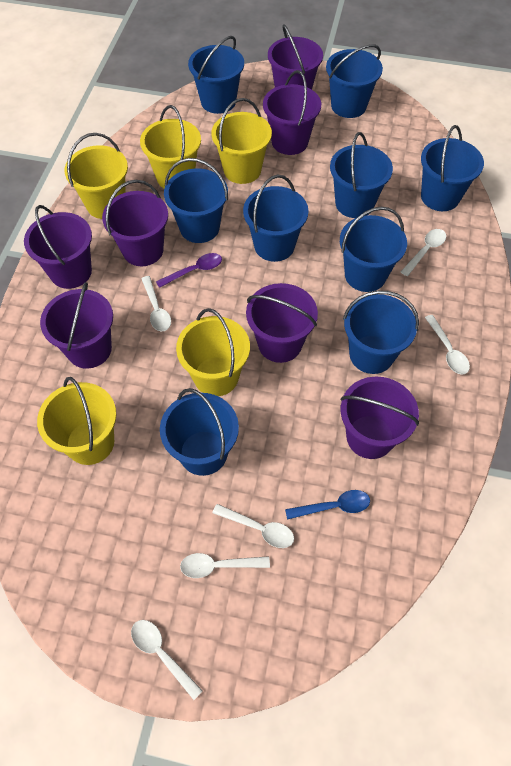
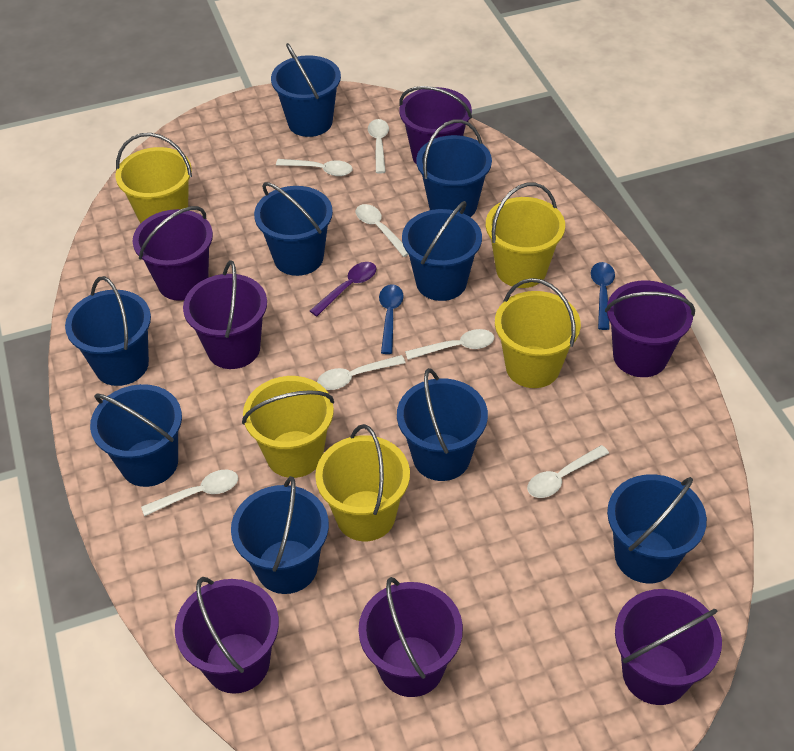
blue spoon: 1 -> 2
white spoon: 6 -> 7

